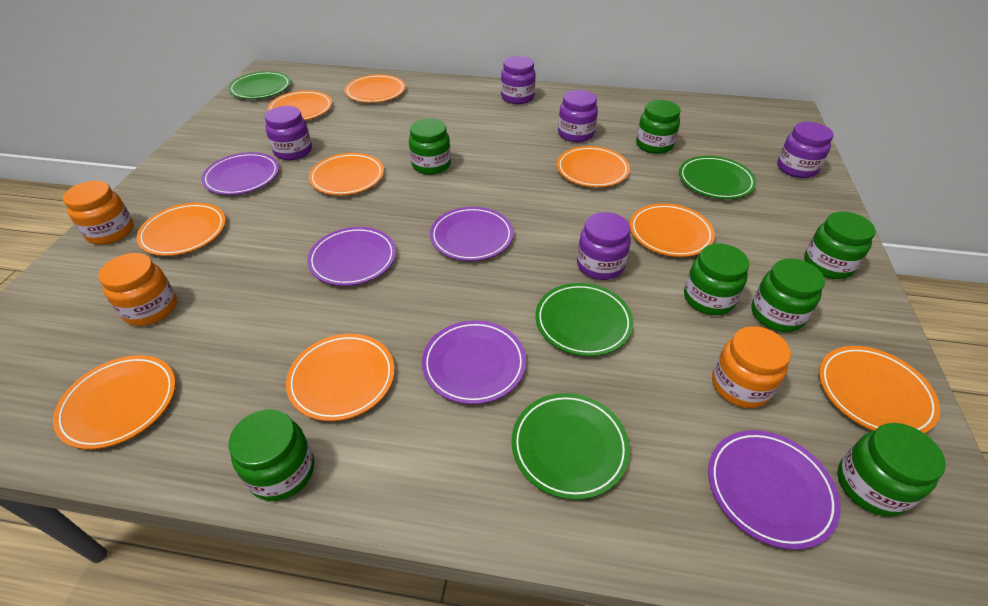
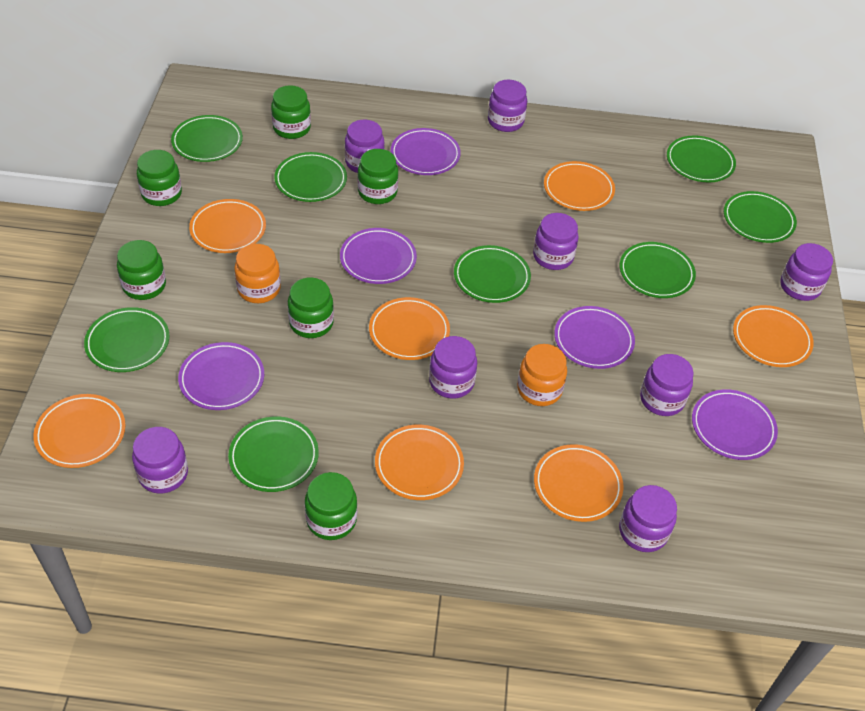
green jar: 7 -> 6
green plate: 4 -> 8
orange jar: 3 -> 2
orange plate: 9 -> 7
purple jar: 5 -> 8

